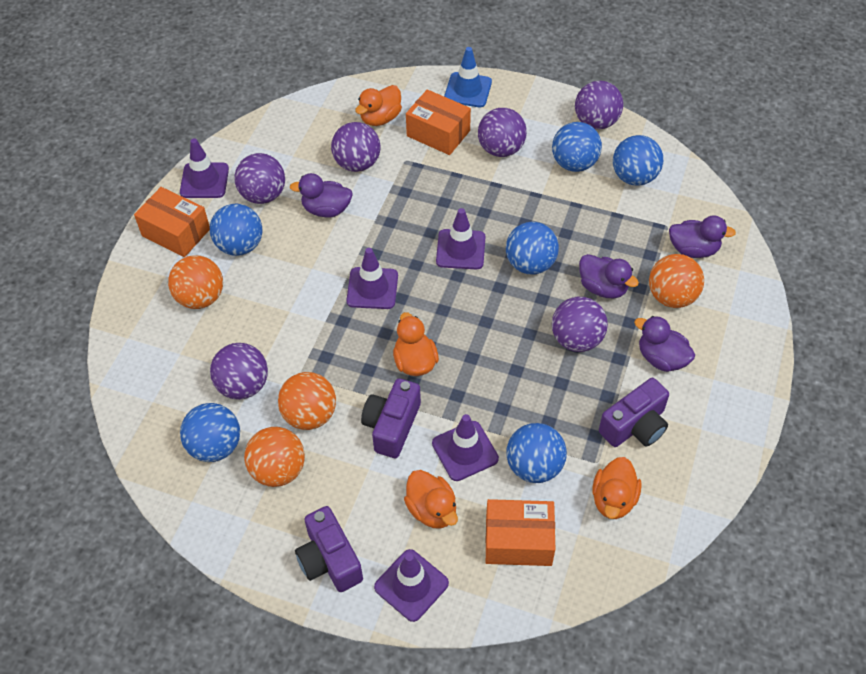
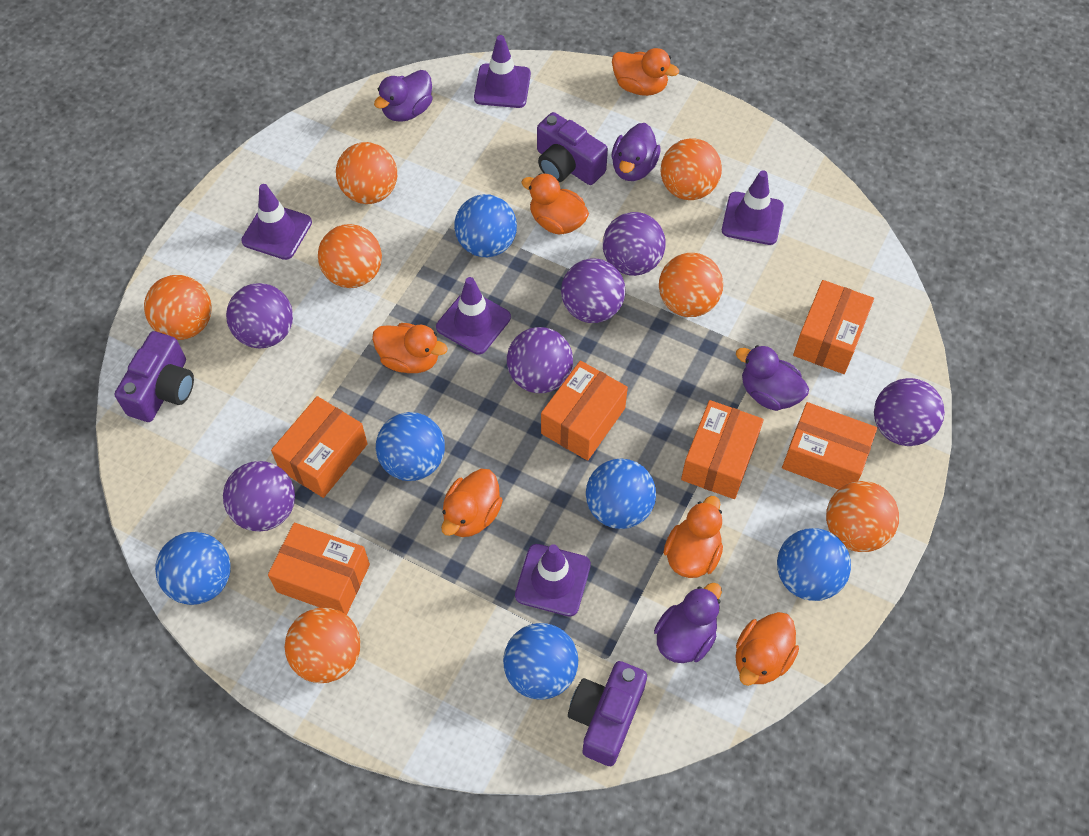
blue traffic cone: 1 -> 0
orange ball: 4 -> 7
orange box: 3 -> 6
orange duck: 4 -> 6

